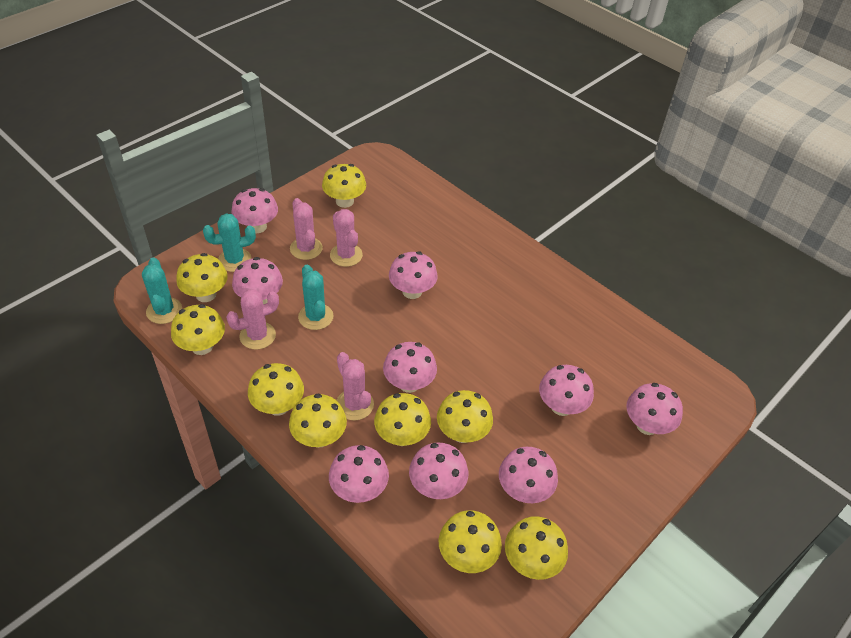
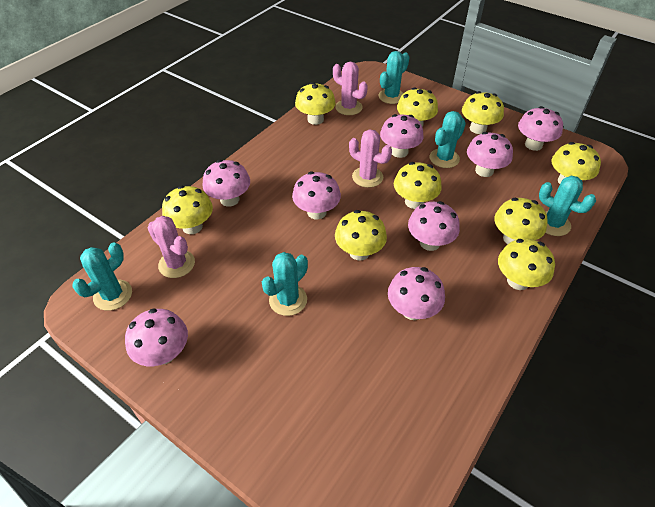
pink cactus: 4 -> 3
pink mushroom: 9 -> 8
turquoise cactus: 3 -> 5

